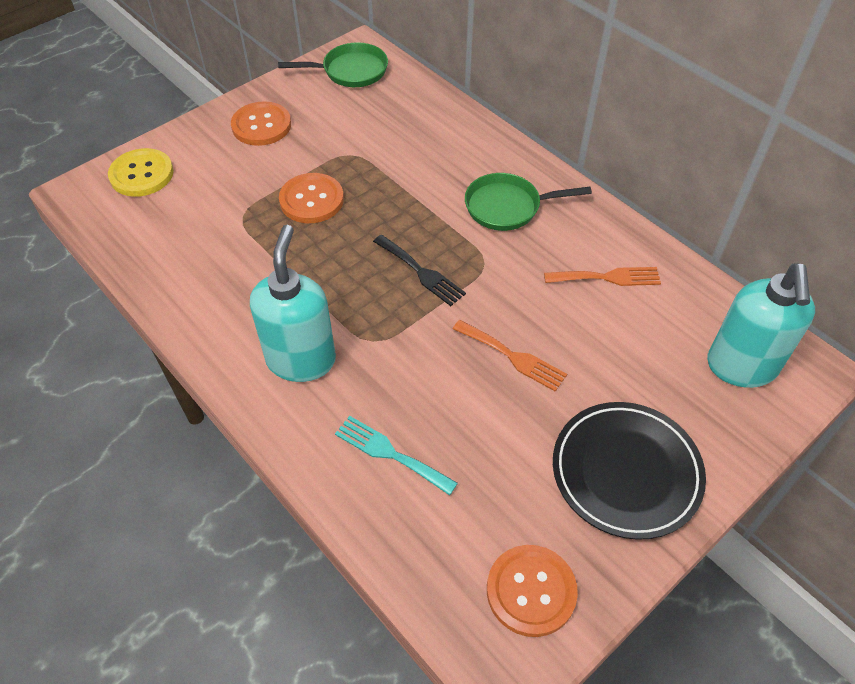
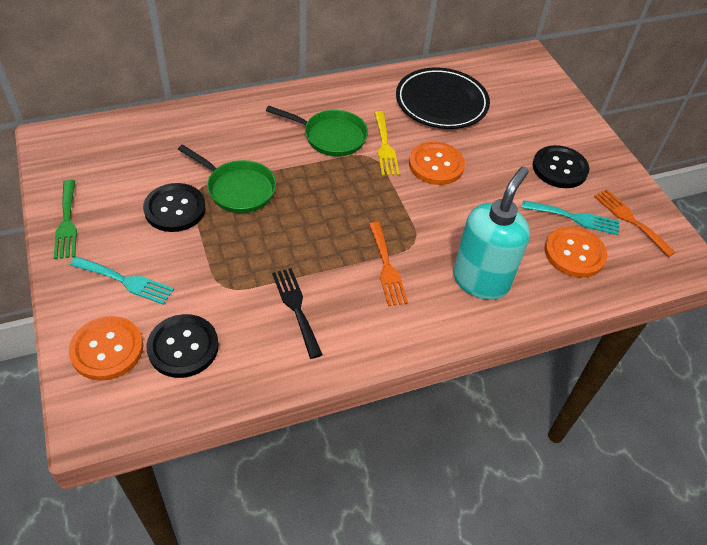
black button: 0 -> 3
green fork: 0 -> 1
turquoise fork: 1 -> 2
turquoise soap dispenser: 2 -> 1
yellow button: 1 -> 0
yellow fork: 0 -> 1

